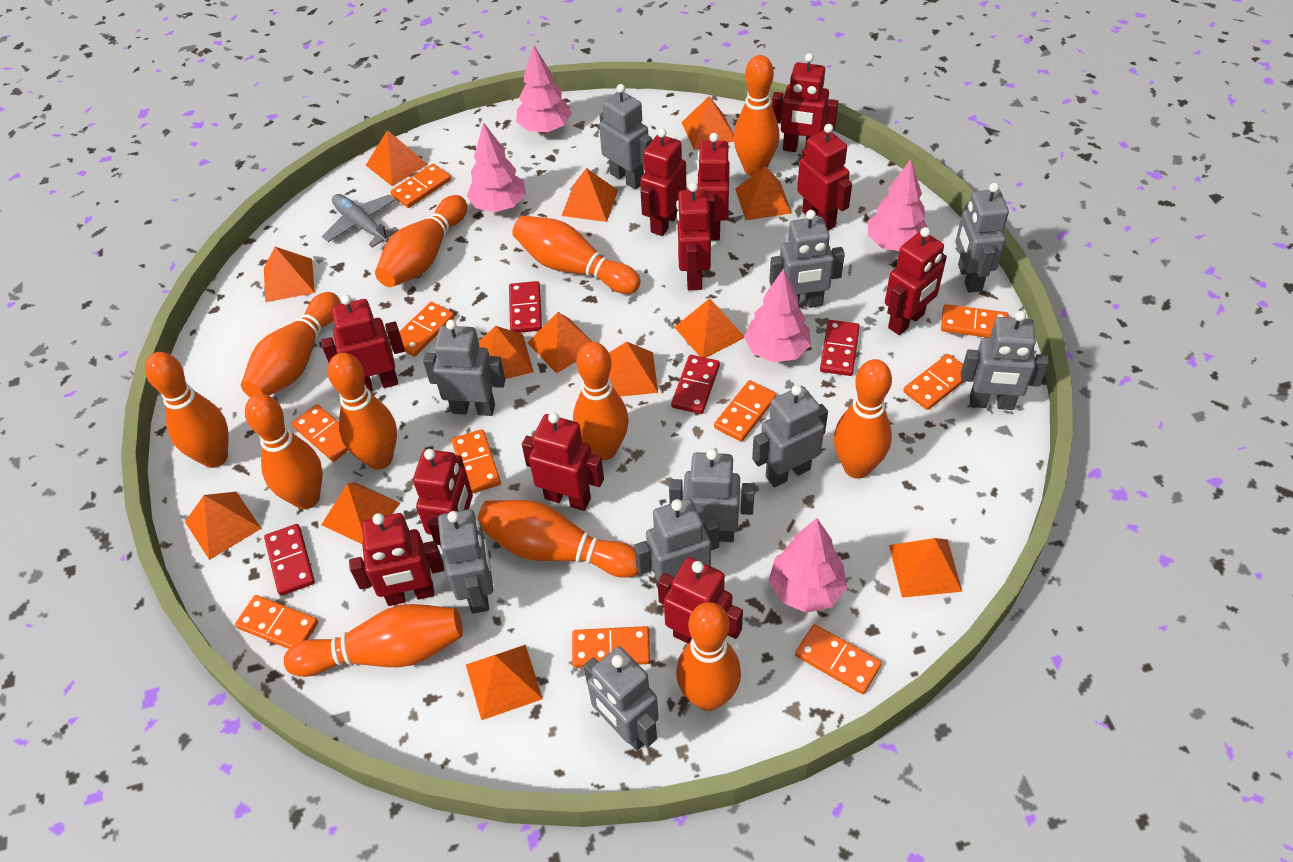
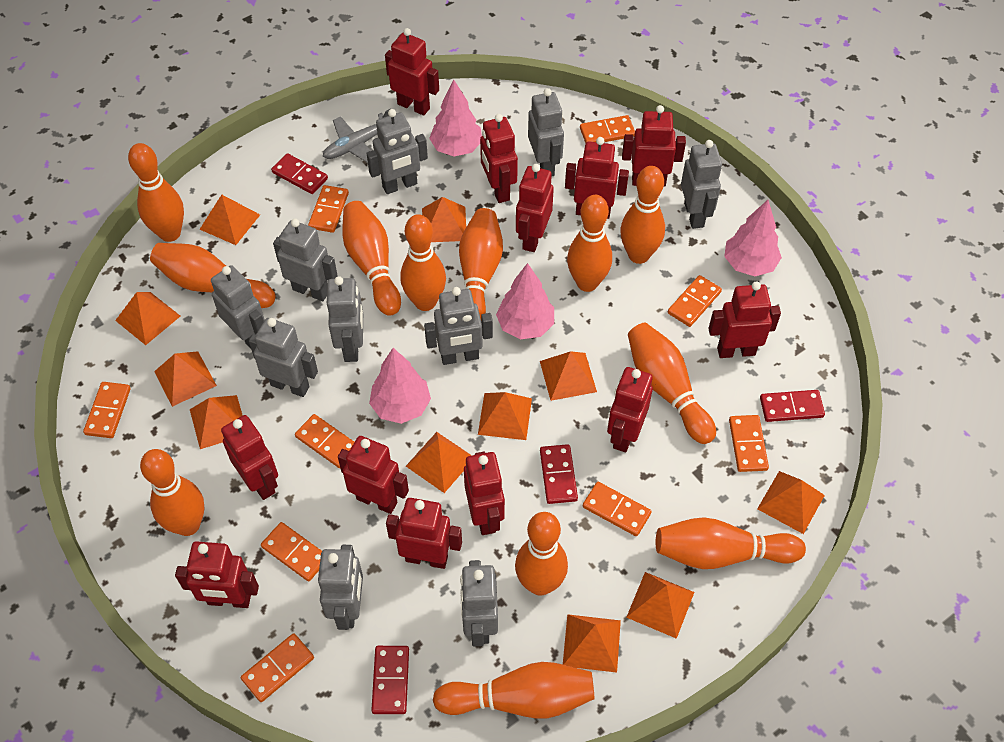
orange domino: 10 -> 9
orange pyramid: 13 -> 11
pink tree: 5 -> 4
red robot: 11 -> 12

